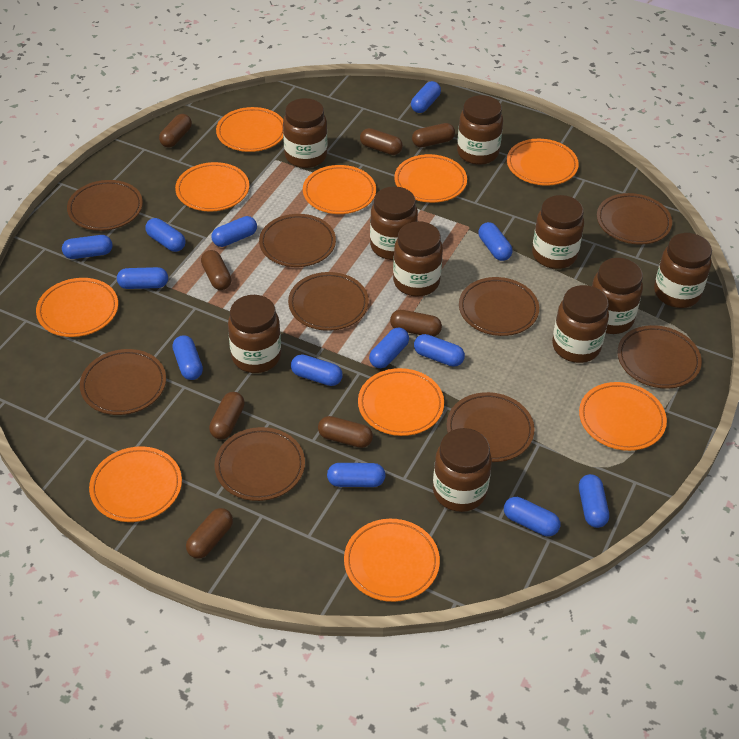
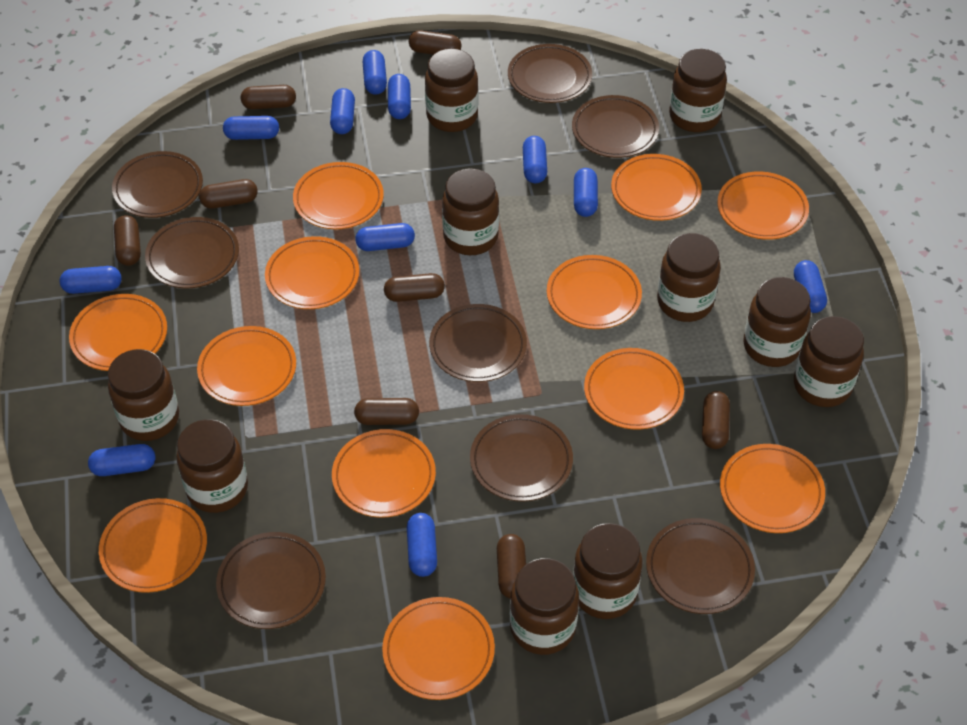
blue capsule: 13 -> 11
brown plate: 9 -> 8
orange plate: 10 -> 12

